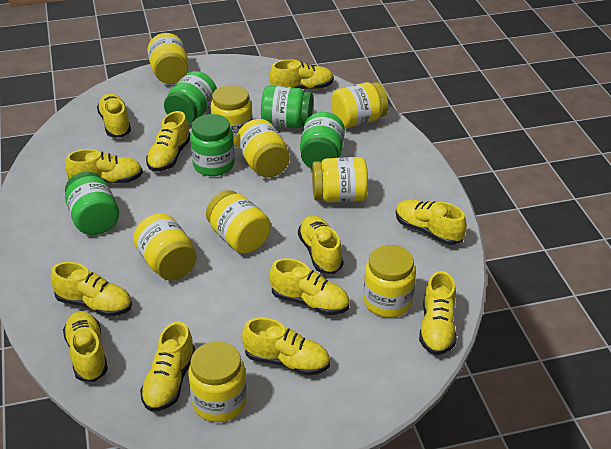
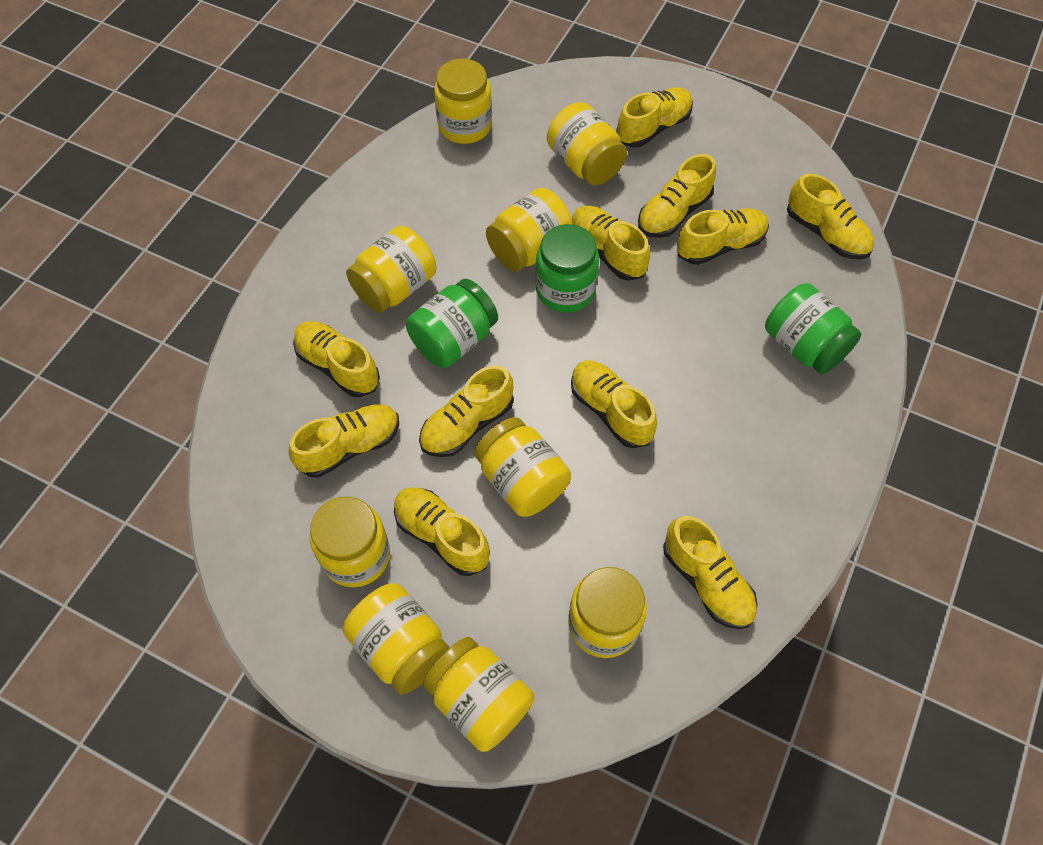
green jar: 5 -> 3
yellow shoe: 12 -> 11

